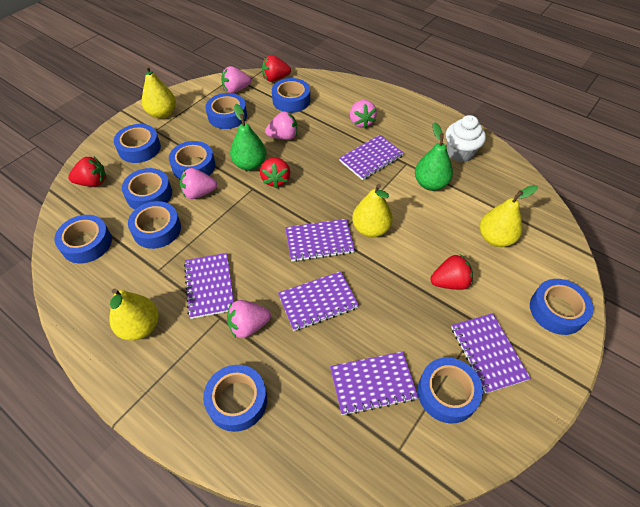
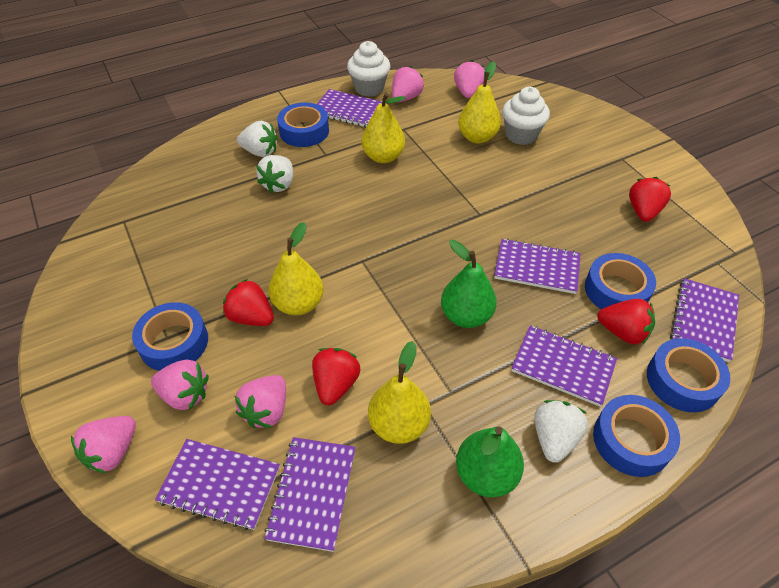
blue tape: 10 -> 5
white cupcake: 1 -> 2
white strawberry: 0 -> 3

